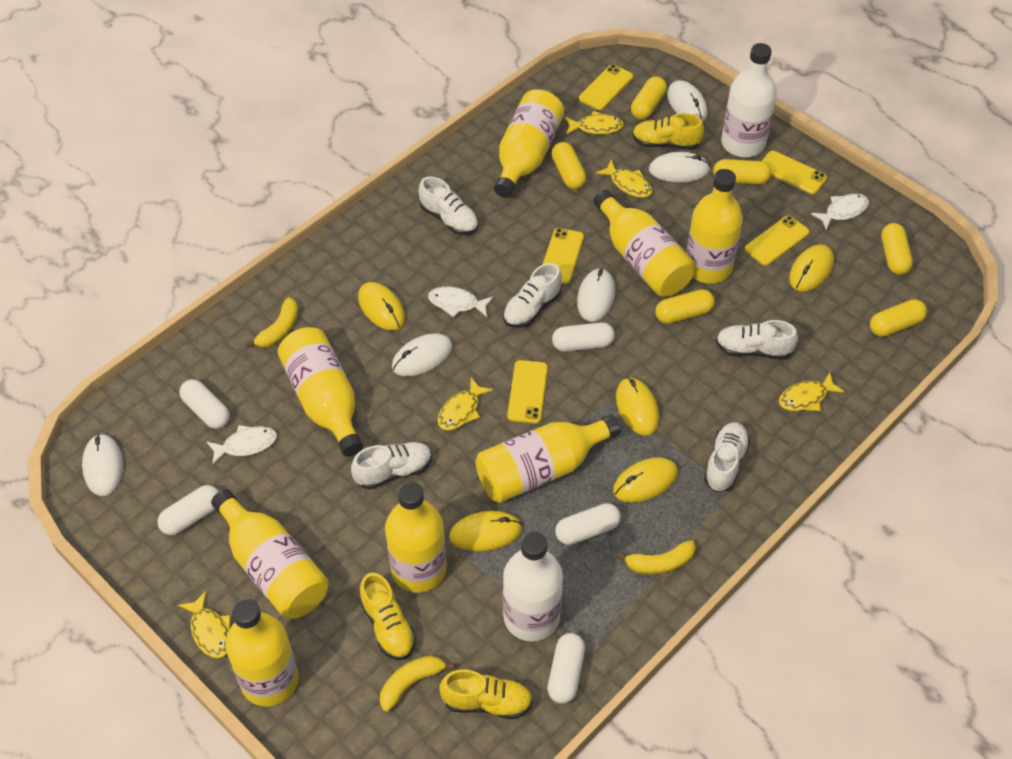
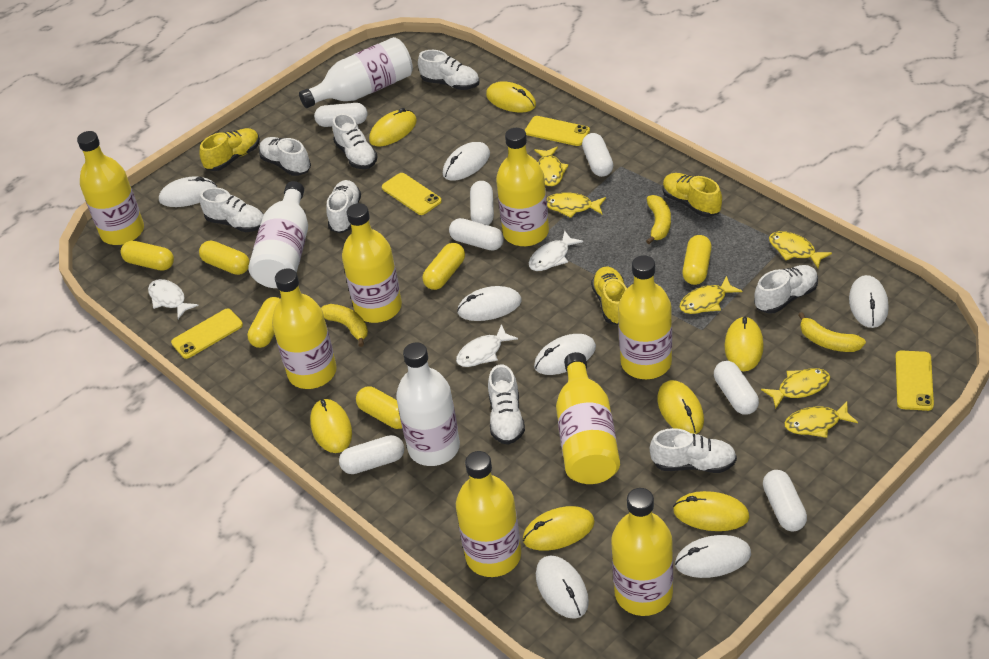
white bottle: 2 -> 3
white capsule: 5 -> 7
white mouse: 5 -> 7
white shoe: 5 -> 8
yellow fish: 5 -> 6
yellow mouse: 5 -> 7
yellow phone: 5 -> 4

